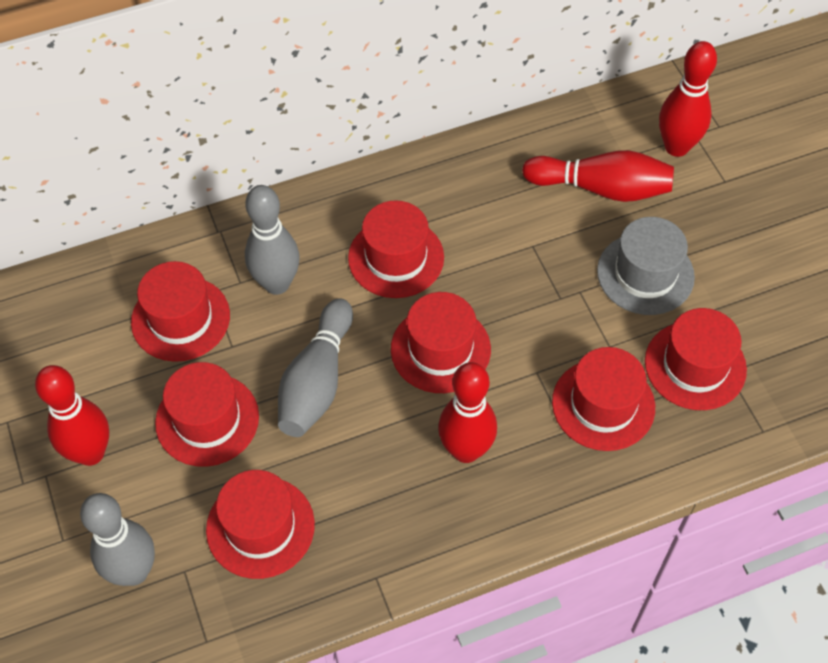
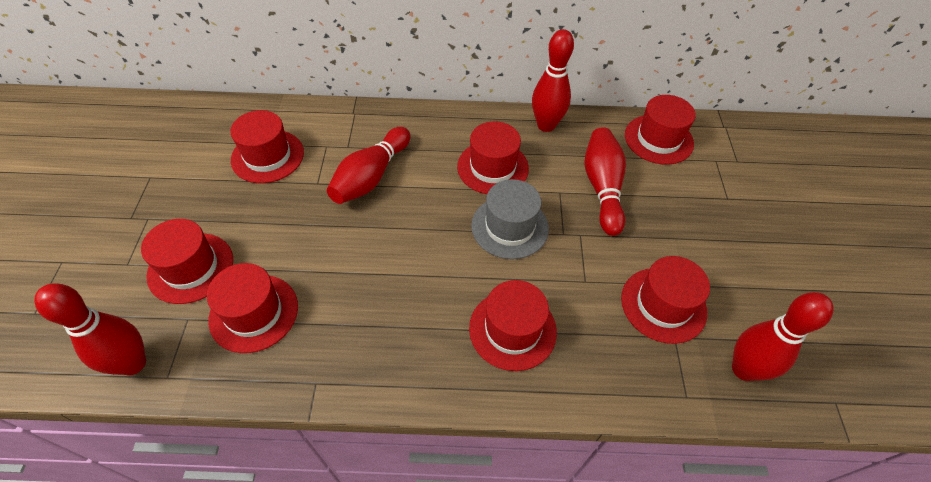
grey bowling pin: 3 -> 0
red bowling pin: 4 -> 5

